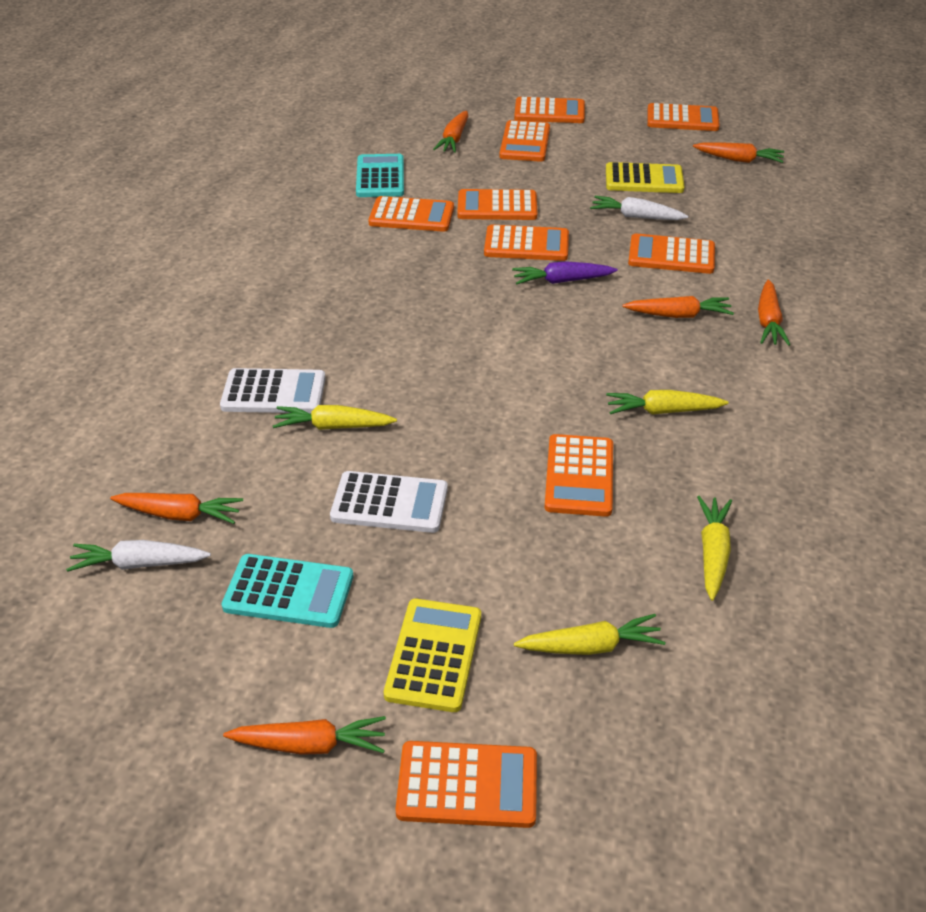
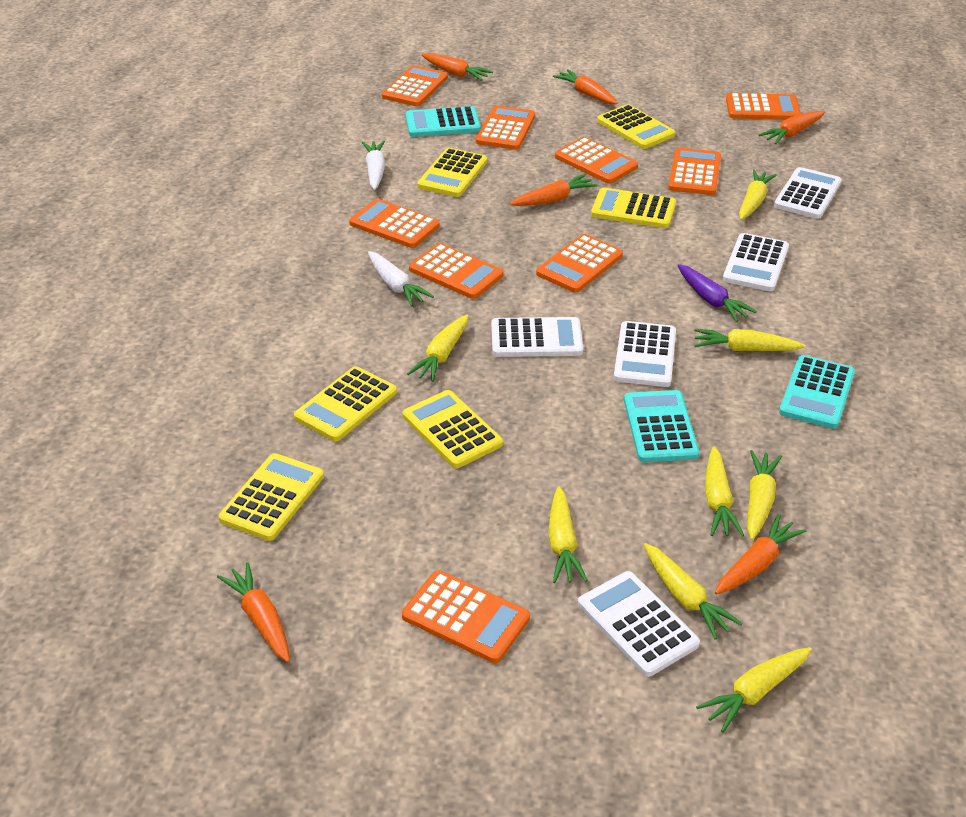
turquoise calculator: 2 -> 3
white calculator: 2 -> 5
yellow calculator: 2 -> 6
yellow carrot: 4 -> 8

